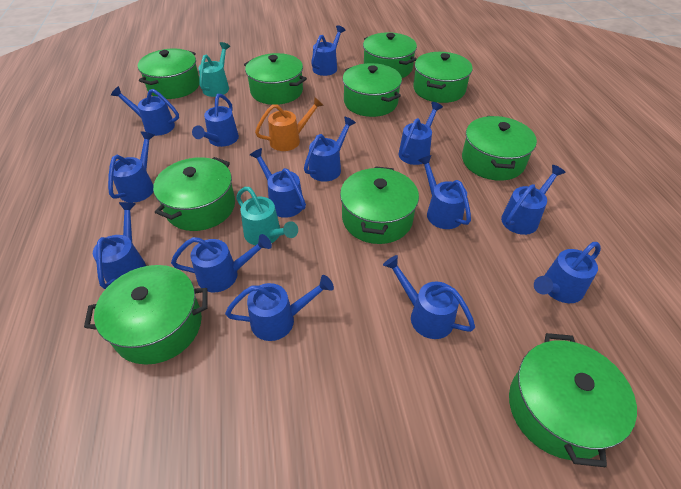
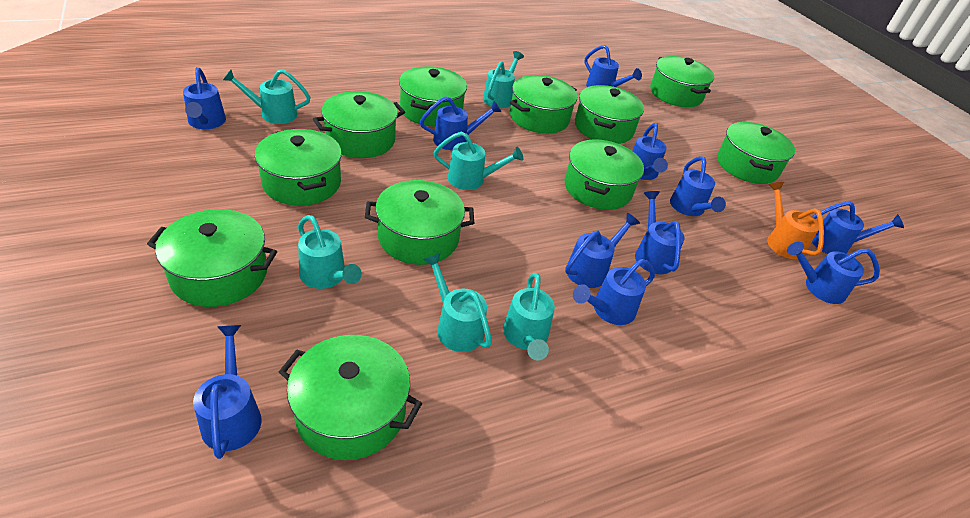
blue watering can: 14 -> 11
green pot: 10 -> 11
turquoise watering can: 2 -> 6

